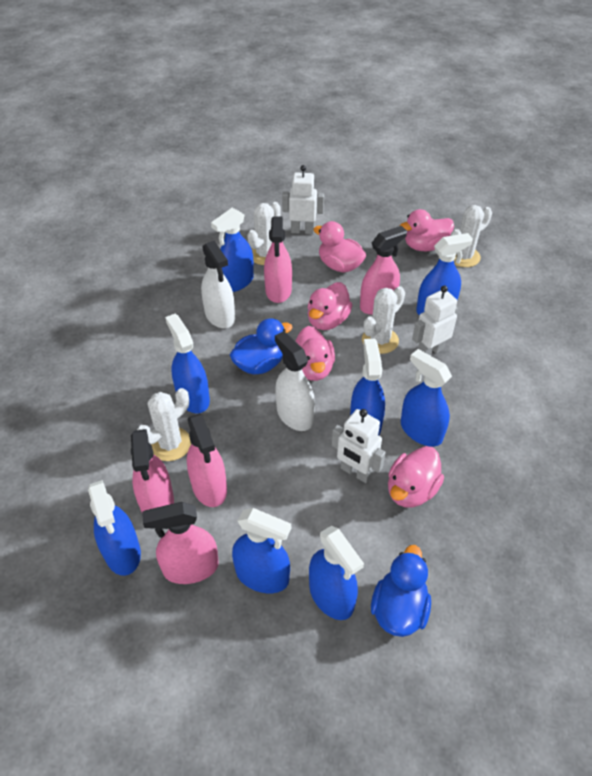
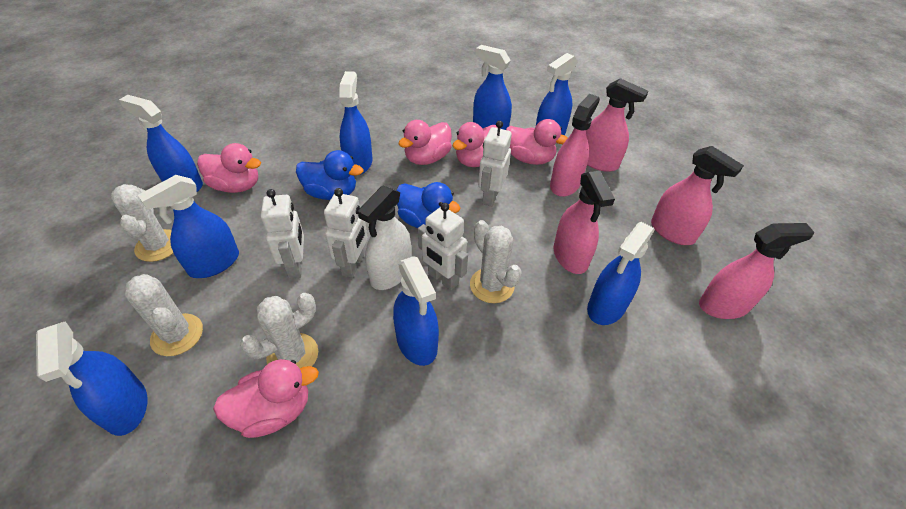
white robot: 3 -> 4
white spray bottle: 2 -> 1

